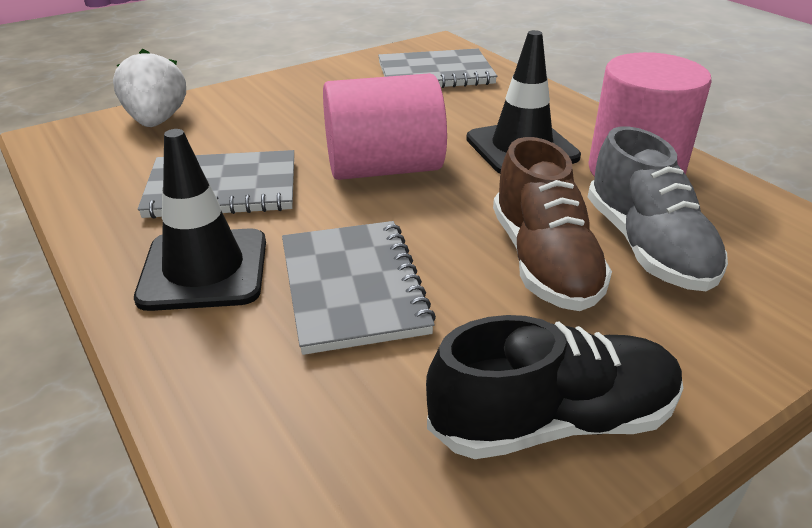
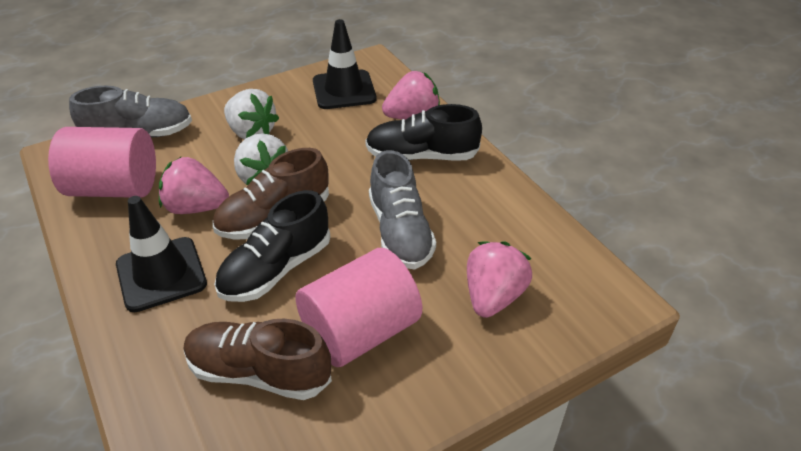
black shoe: 1 -> 2
brown shoe: 1 -> 2
grey notebook: 3 -> 0
grey shoe: 1 -> 2
pink strawberry: 0 -> 3
white strawberry: 1 -> 2

